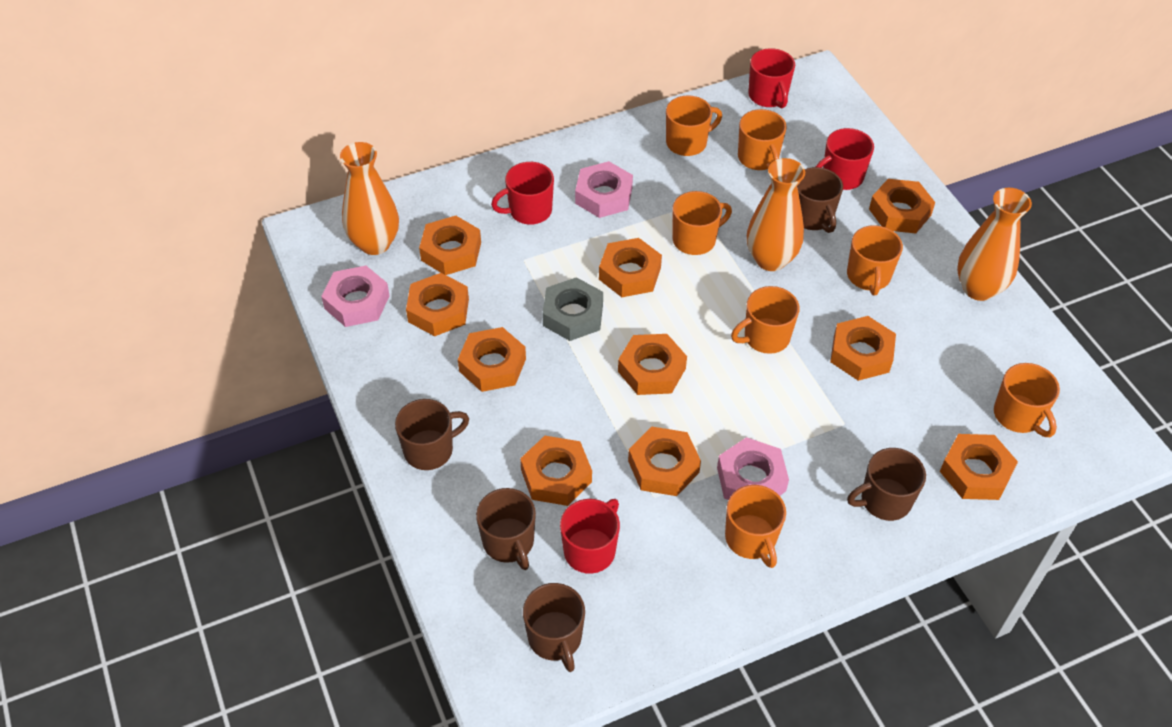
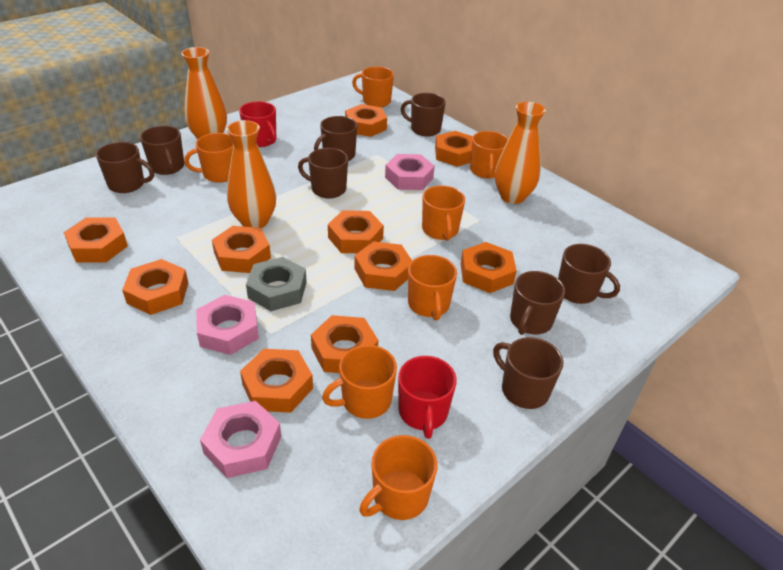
brown mug: 5 -> 8
red mug: 4 -> 2

